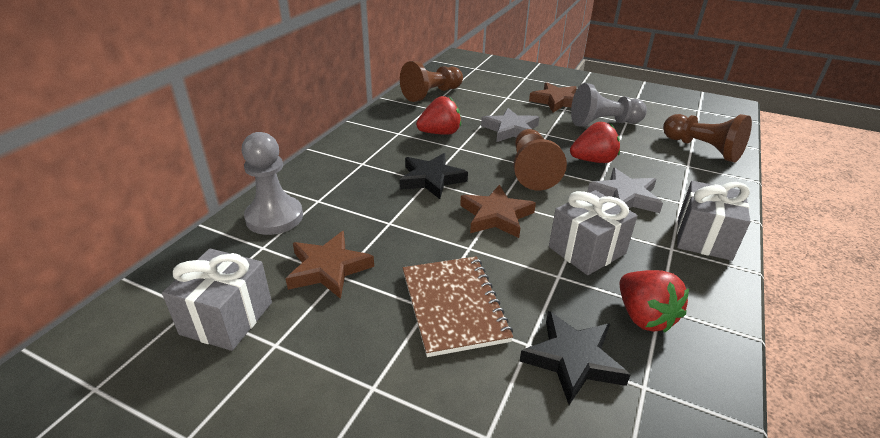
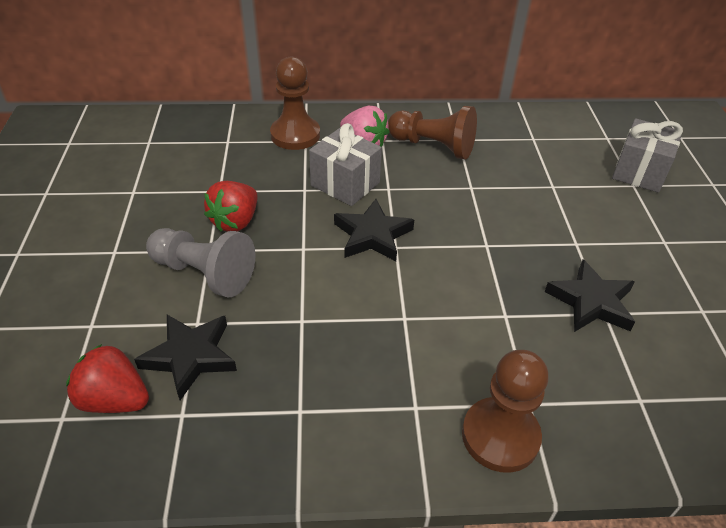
black star: 2 -> 3
brown notebook: 1 -> 0
brown star: 3 -> 0
grey gift: 3 -> 2
grey pawn: 2 -> 1
grey star: 2 -> 0
pink strawberry: 0 -> 1
red strawberry: 3 -> 2

